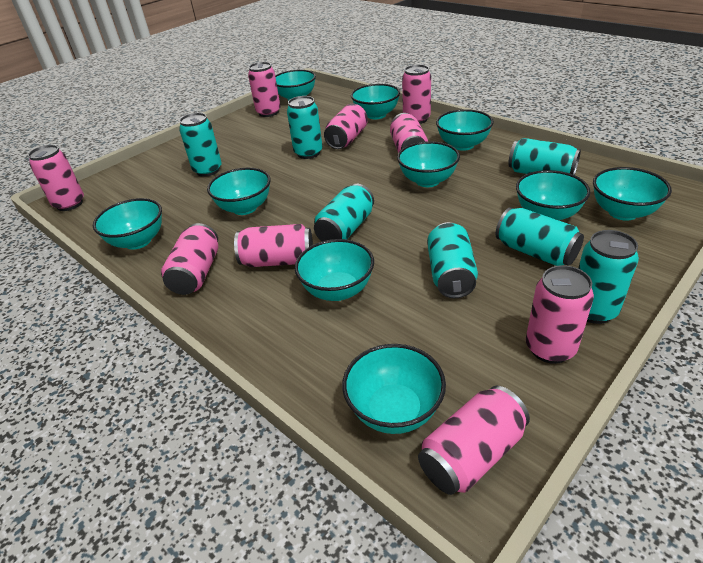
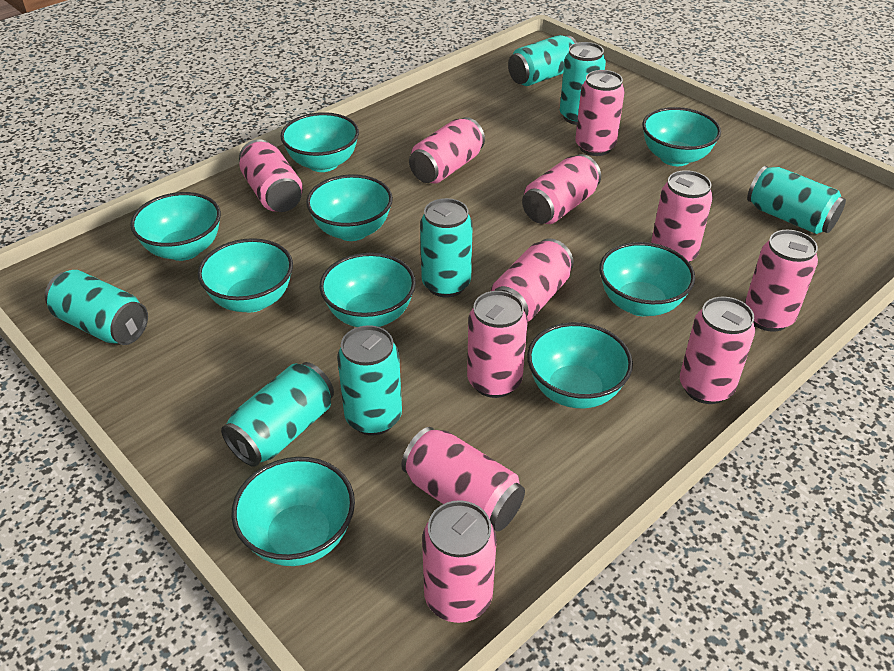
pink can: 9 -> 11
turquoise bowl: 10 -> 9

